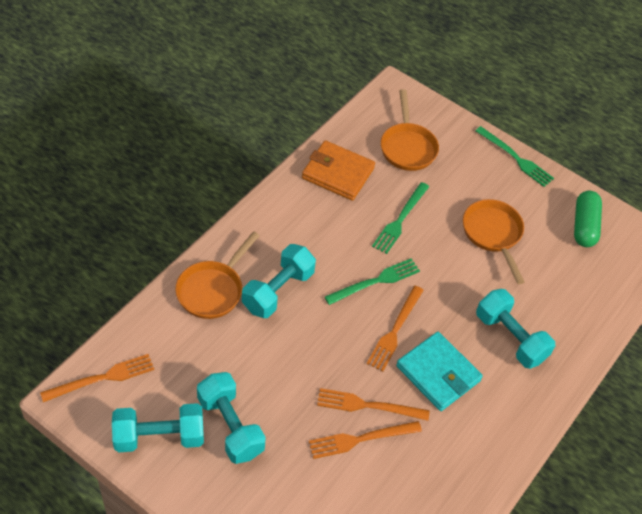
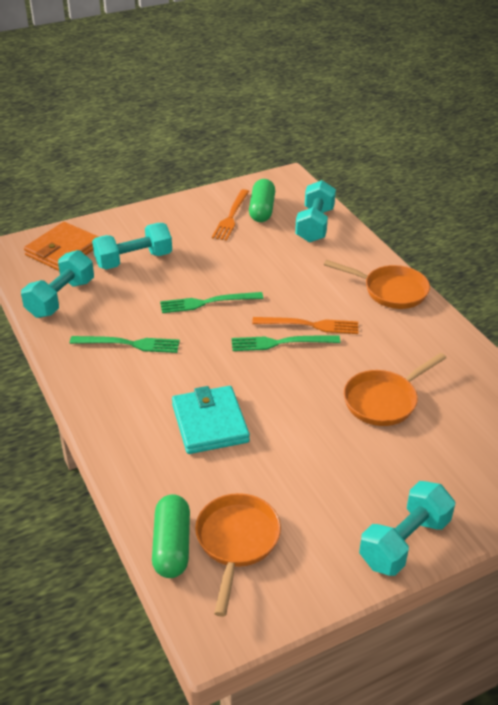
green capsule: 1 -> 2
orange fork: 4 -> 2

